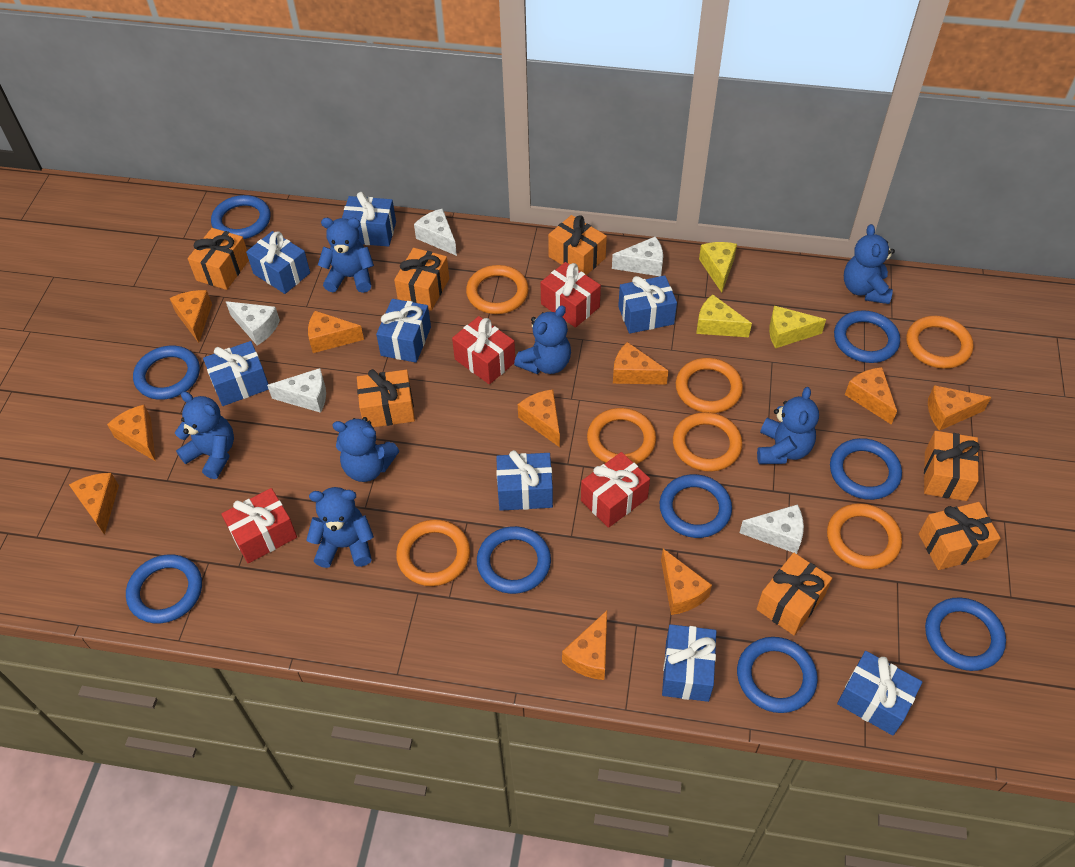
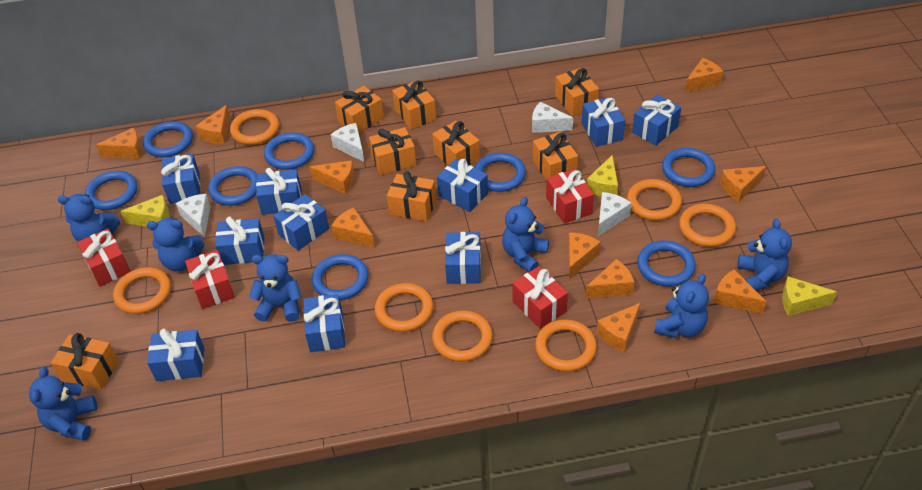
blue gift: 8 -> 10
blue ring: 9 -> 8
orange gift: 7 -> 8
white cheese: 5 -> 4

